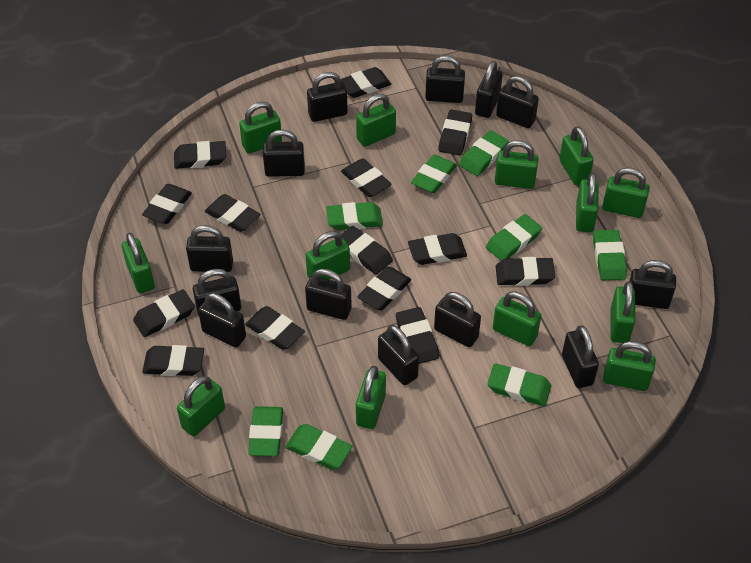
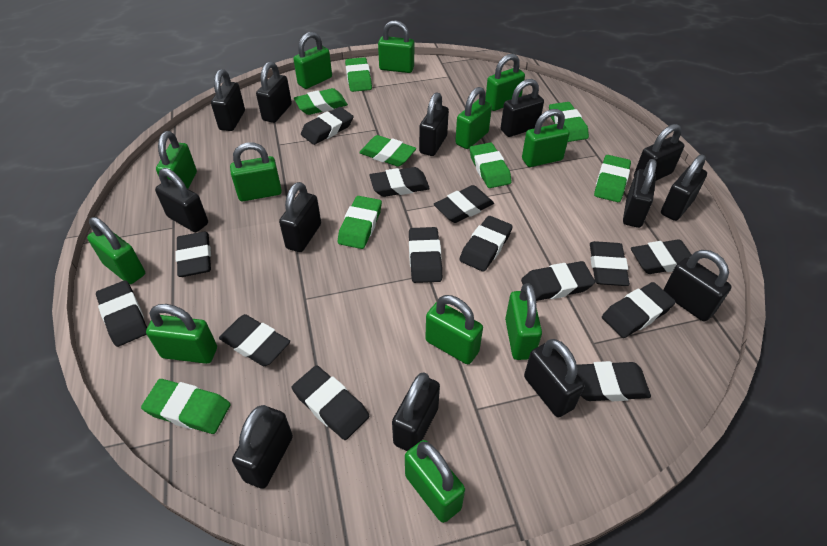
green padlock: 13 -> 12

